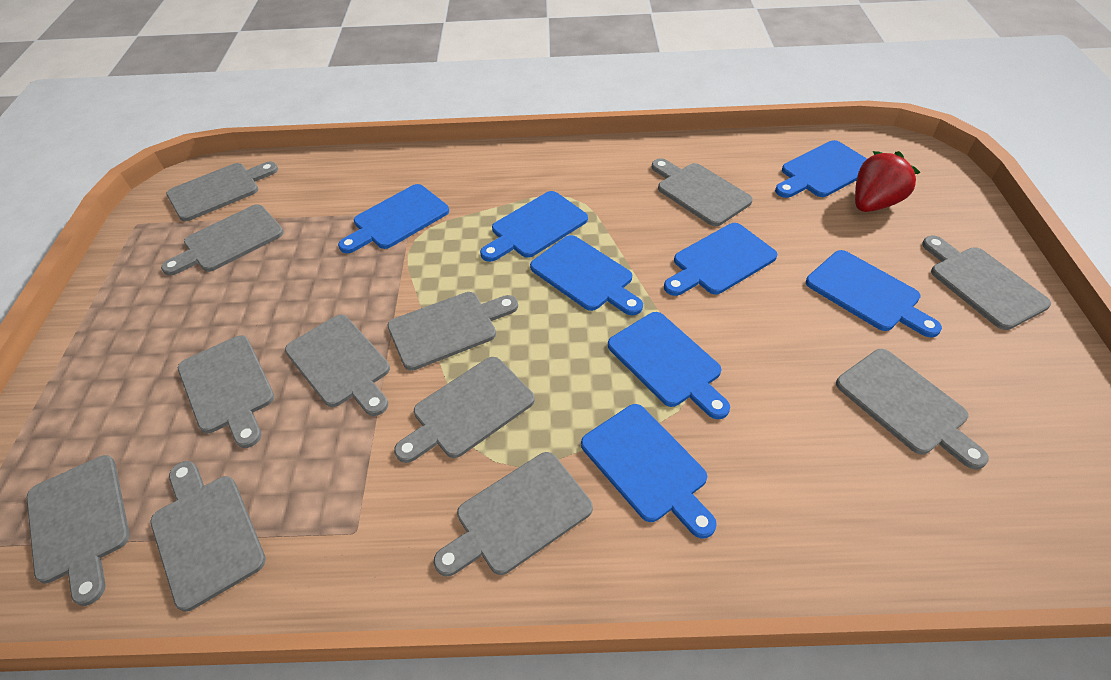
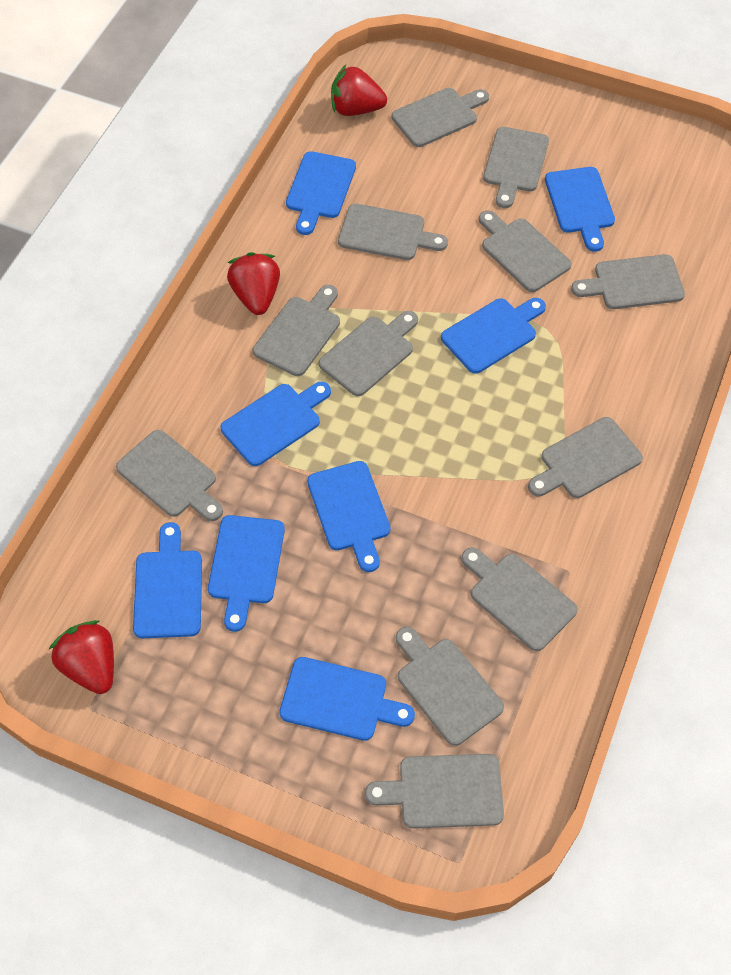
red strawberry: 1 -> 3

